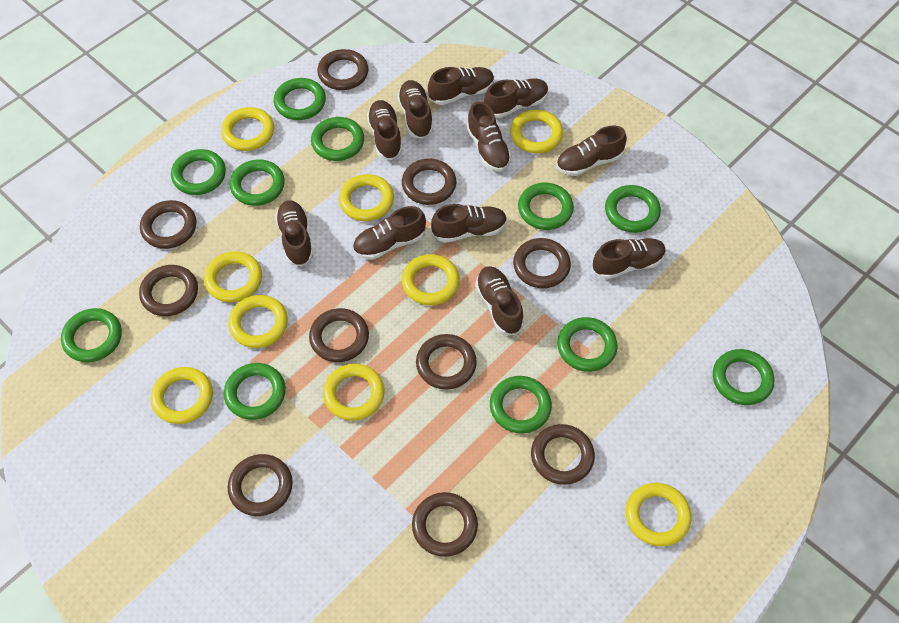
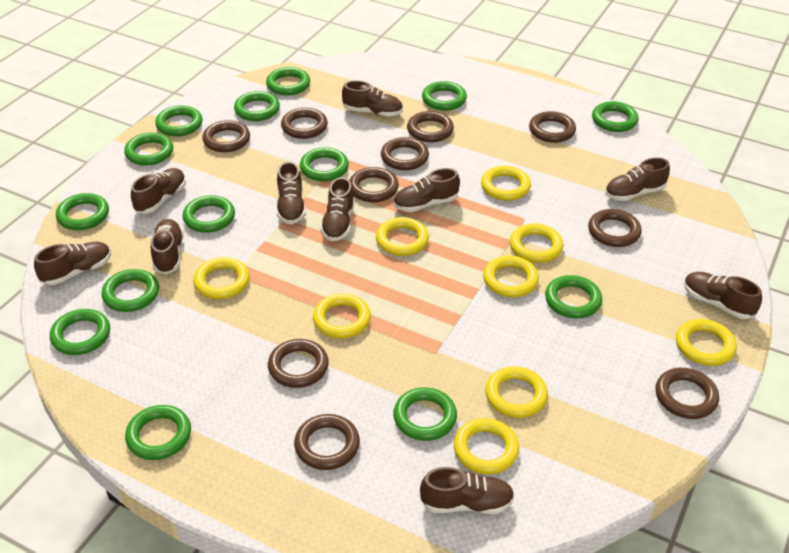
brown shoe: 11 -> 10
green ring: 11 -> 14

